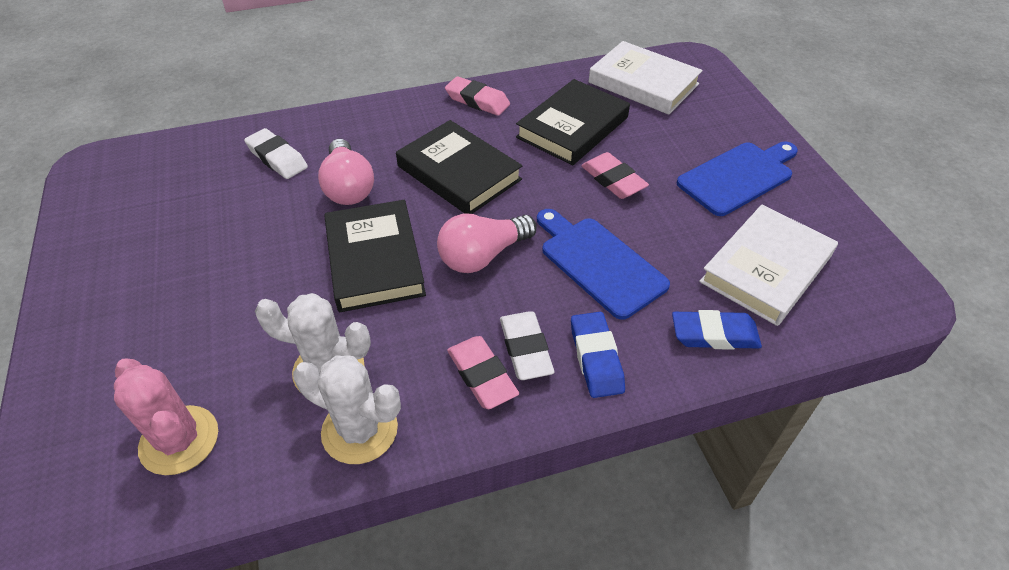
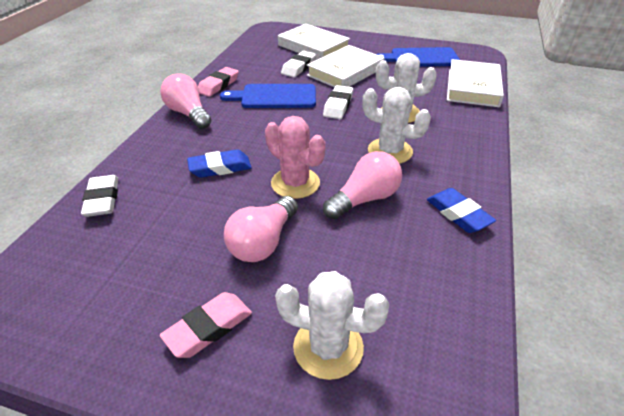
black book: 3 -> 0
pink eraser: 3 -> 2
pink light bulb: 2 -> 3
white book: 2 -> 3
white cactus: 2 -> 3
white eraser: 2 -> 3

